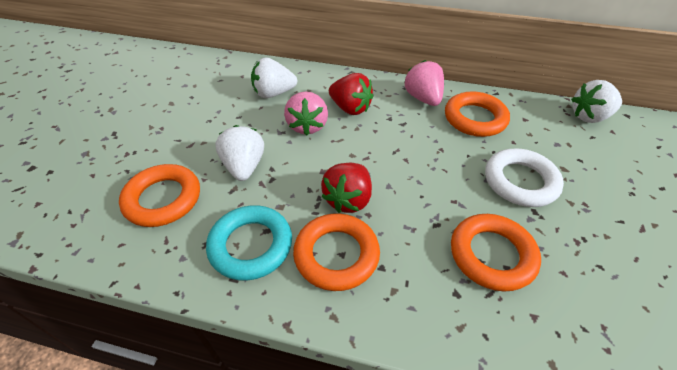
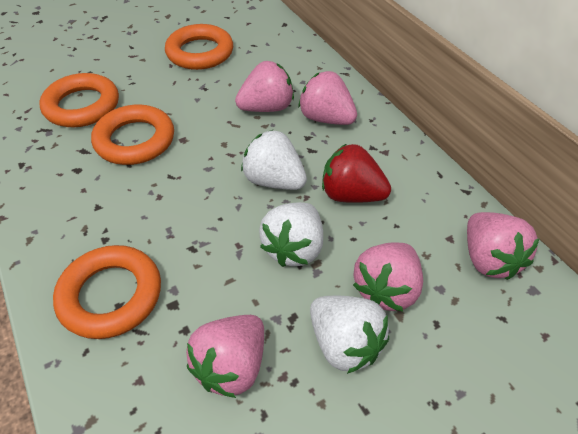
pink strawberry: 2 -> 5
red strawberry: 2 -> 1
turquoise ring: 1 -> 0
white ring: 1 -> 0

